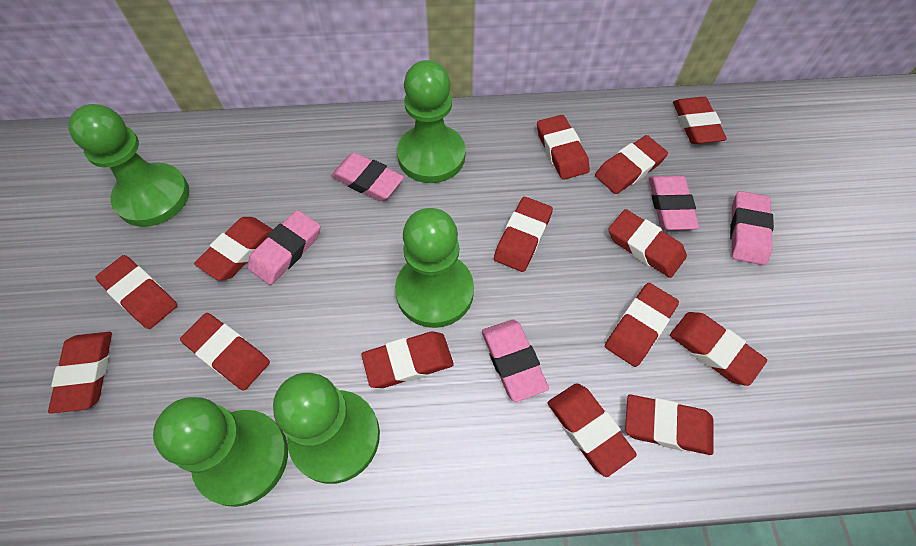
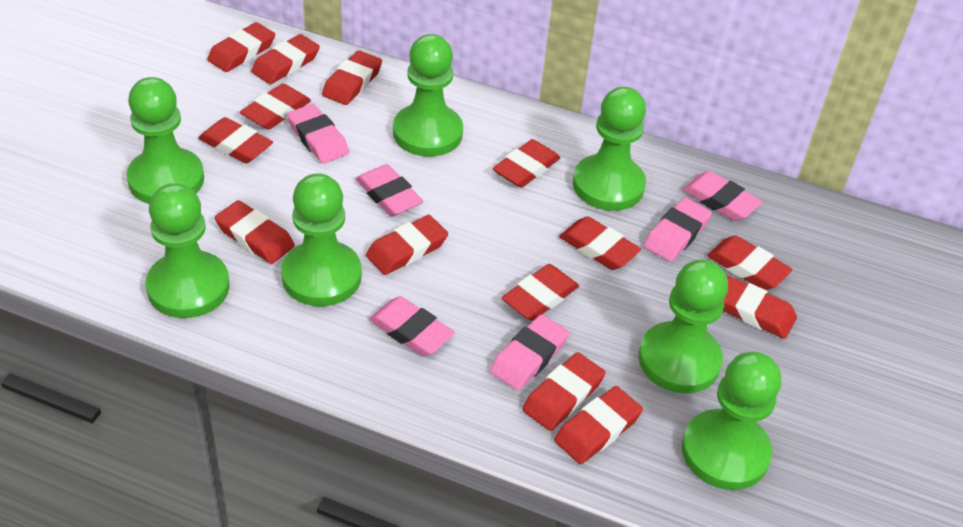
green pawn: 5 -> 7
pink eraser: 5 -> 6

